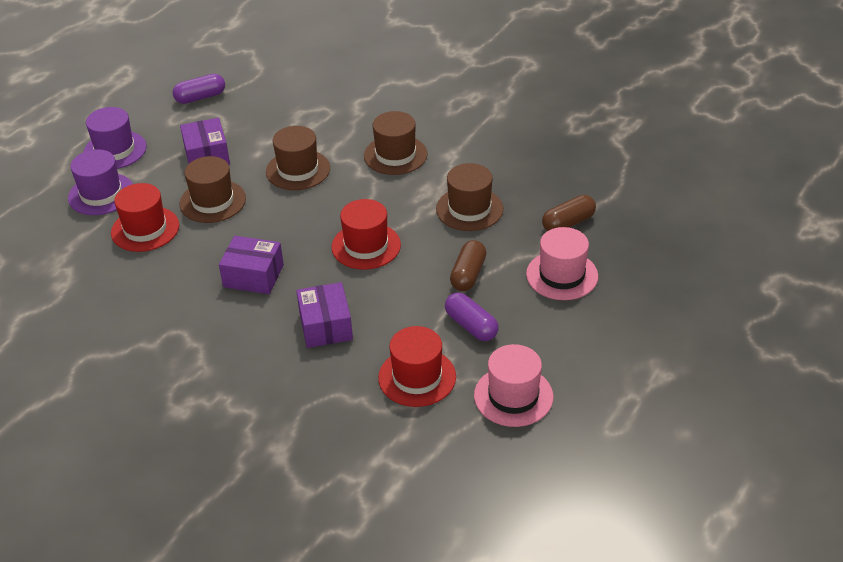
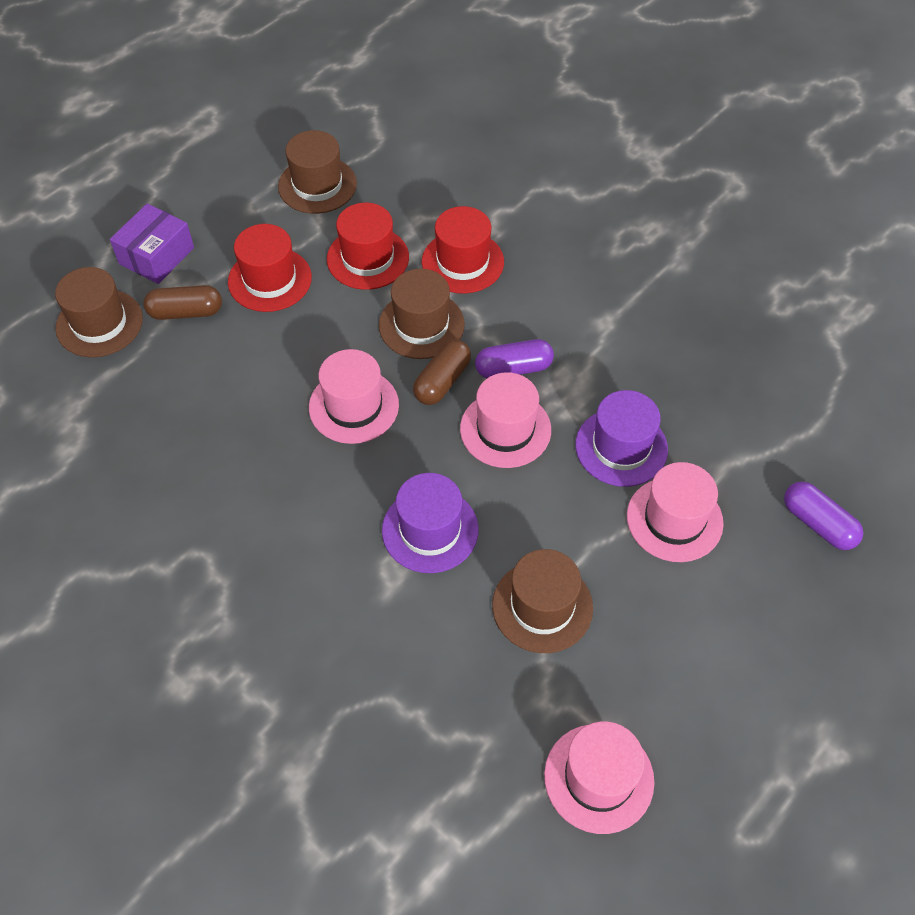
pink hat: 2 -> 4
purple box: 3 -> 1

